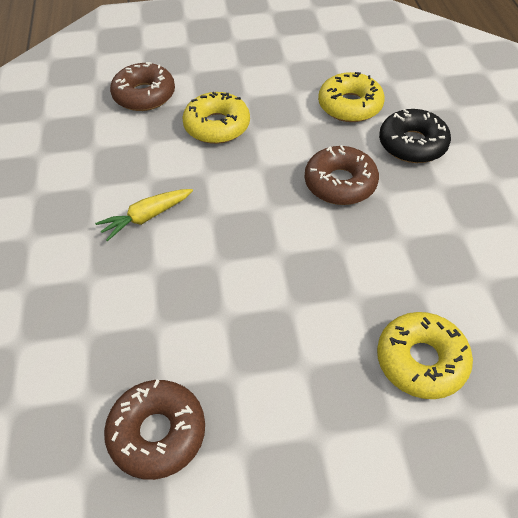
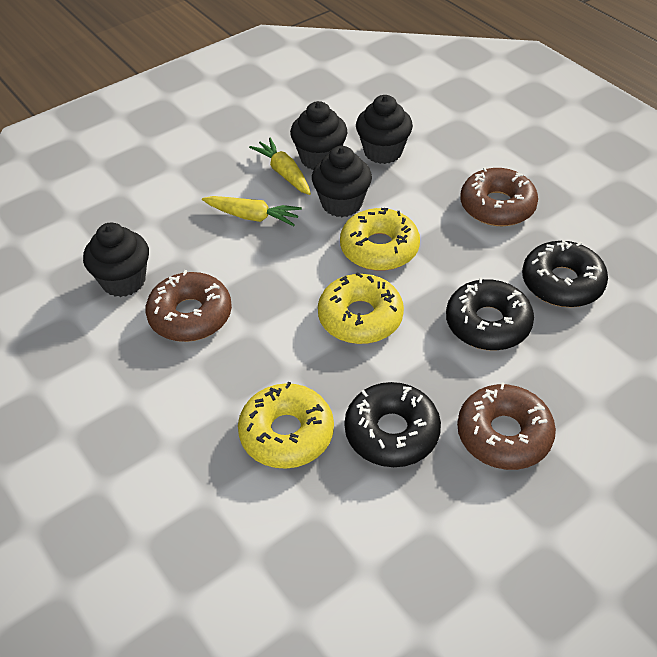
black cupcake: 0 -> 4
black donut: 1 -> 3
yellow carrot: 1 -> 2

